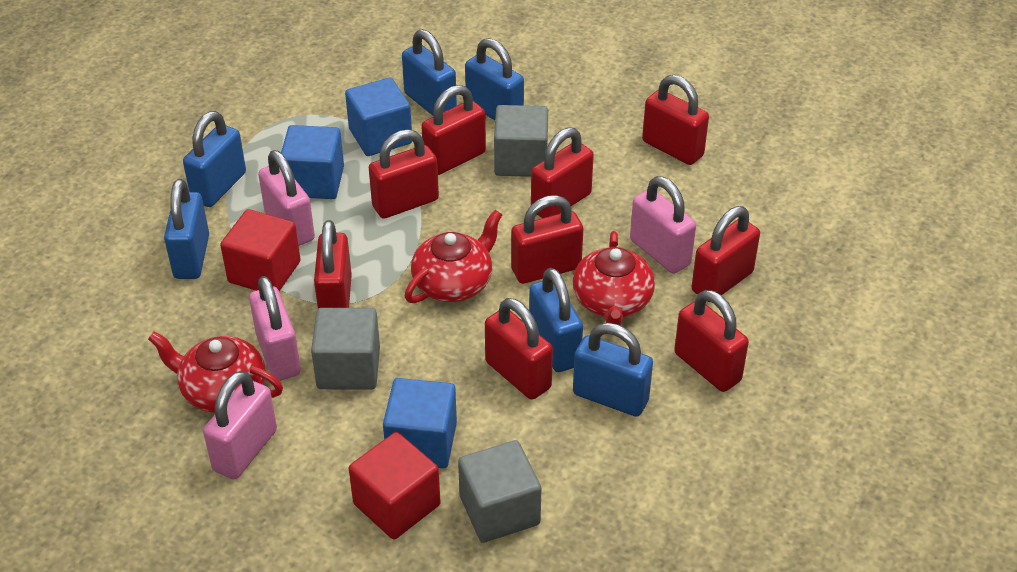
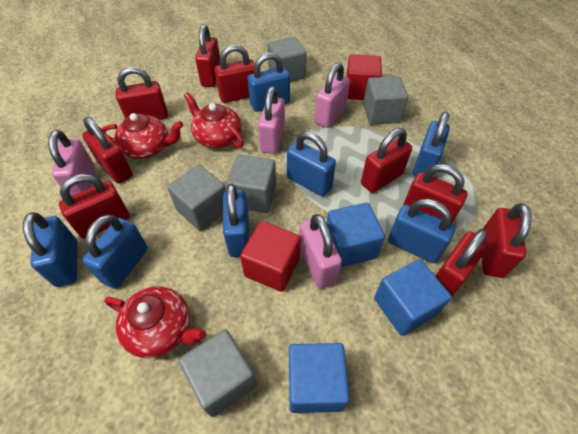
blue padlock: 6 -> 7
grey cube: 3 -> 5

